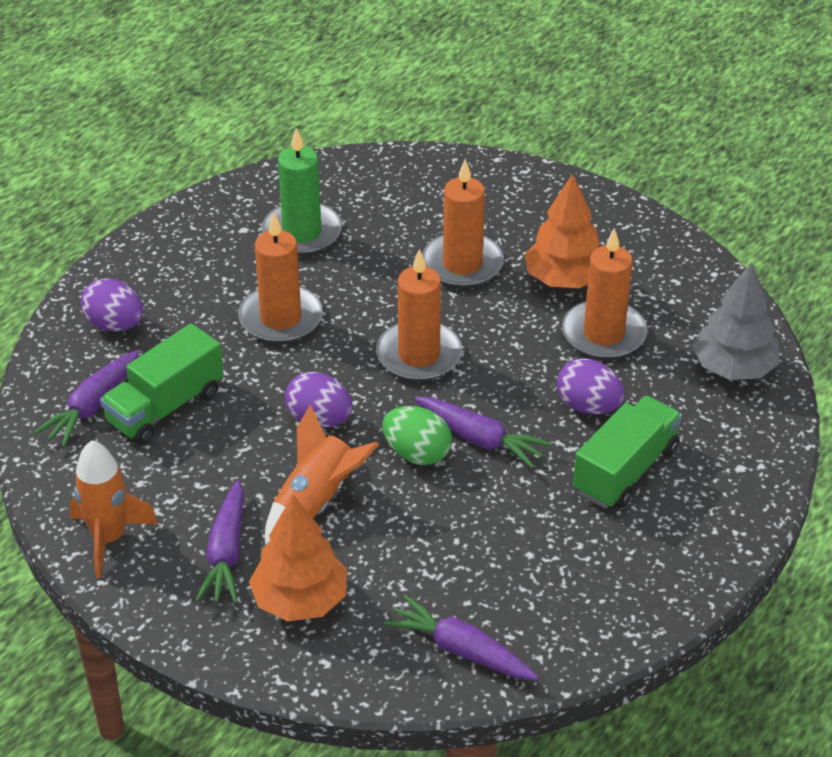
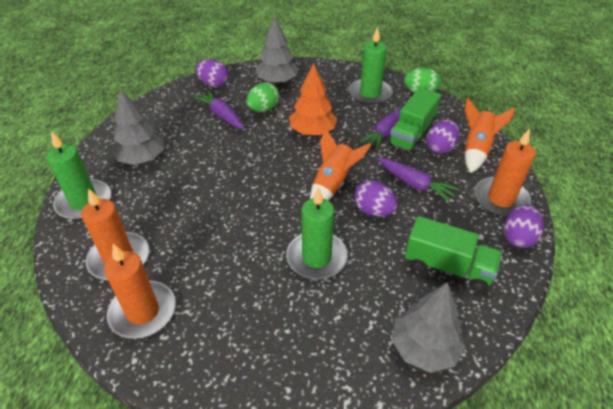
green candle: 1 -> 3
green egg: 1 -> 2
grey tree: 1 -> 3
orange candle: 4 -> 3
orange tree: 2 -> 1
purple carrot: 4 -> 3
purple egg: 3 -> 4

